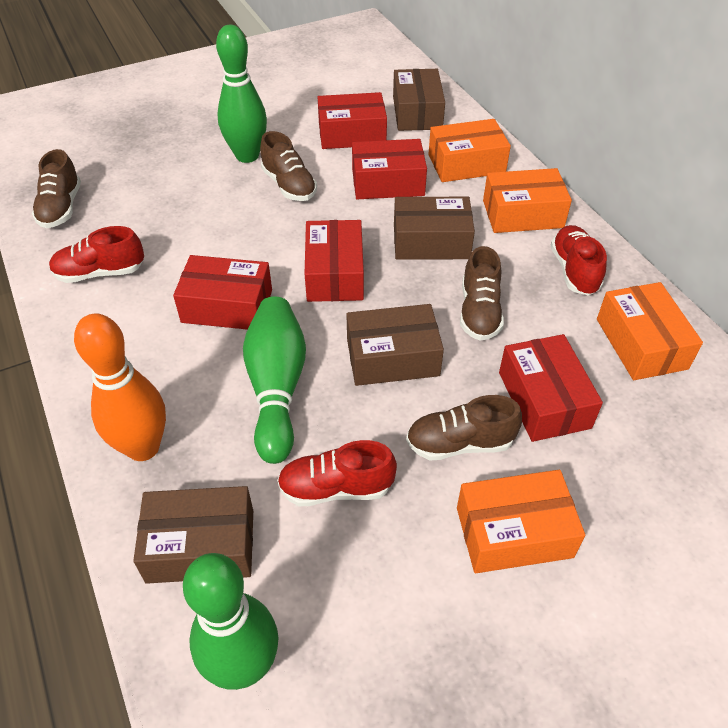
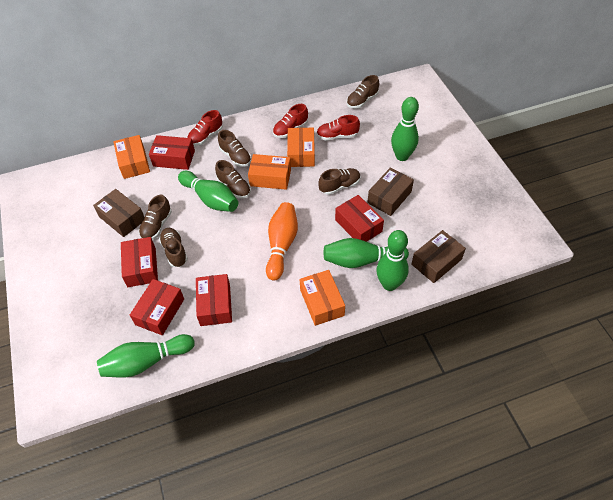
brown box: 4 -> 3
brown shoe: 4 -> 6
green bowling pin: 3 -> 5

